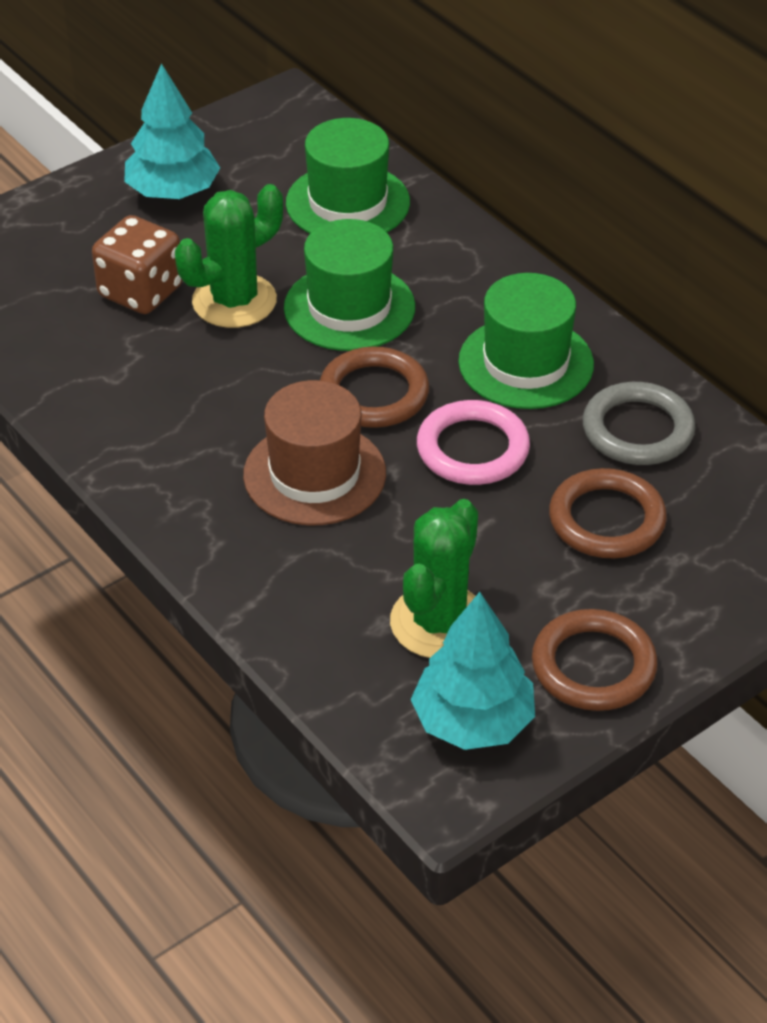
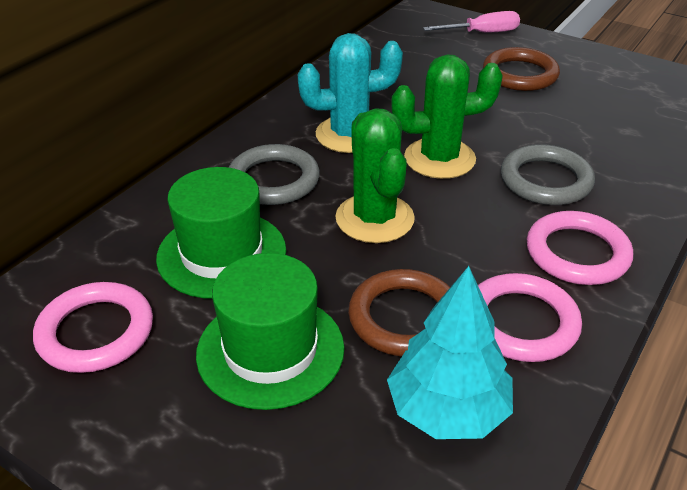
brown dice: 1 -> 0
brown hat: 1 -> 0
brown ring: 3 -> 2
green hat: 3 -> 2
grey ring: 1 -> 2
pink ring: 1 -> 3
pink screwdriver: 0 -> 1
turquoise cactus: 0 -> 1
turquoise tree: 2 -> 1

